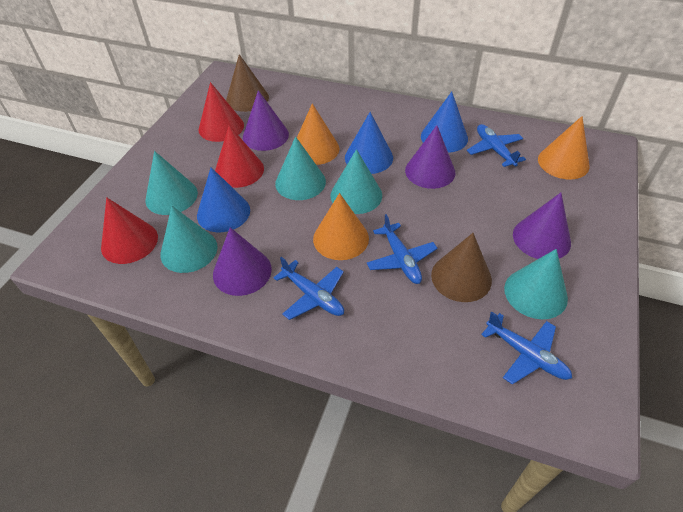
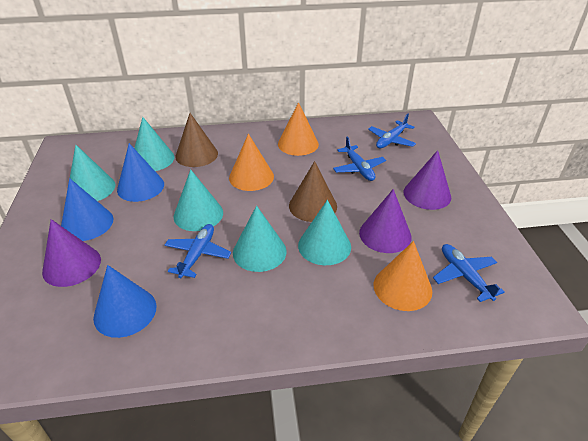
purple cone: 4 -> 3
red cone: 3 -> 0

